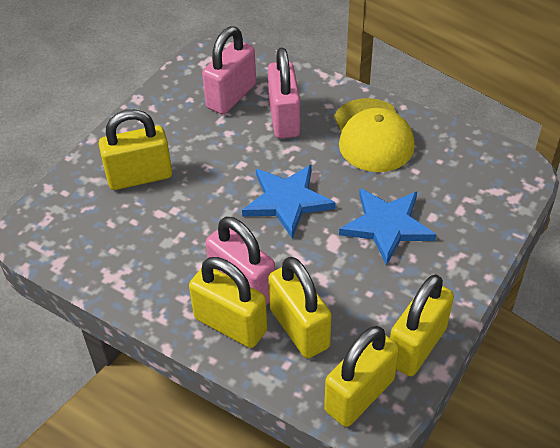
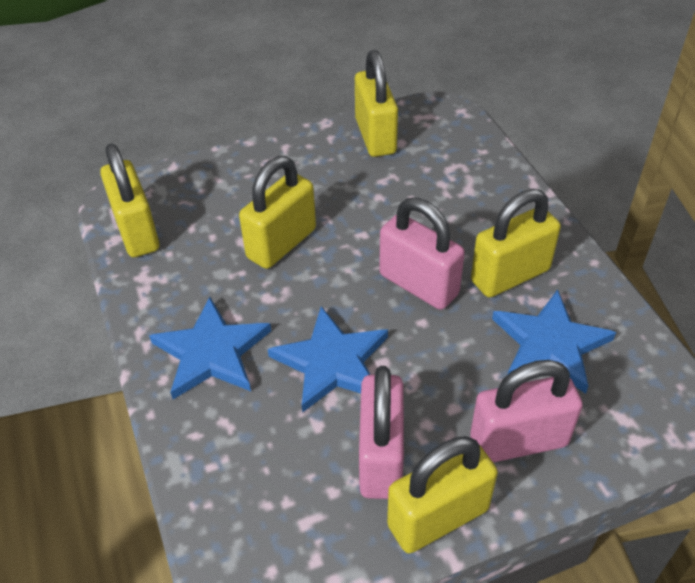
blue star: 2 -> 3
yellow cap: 1 -> 0

